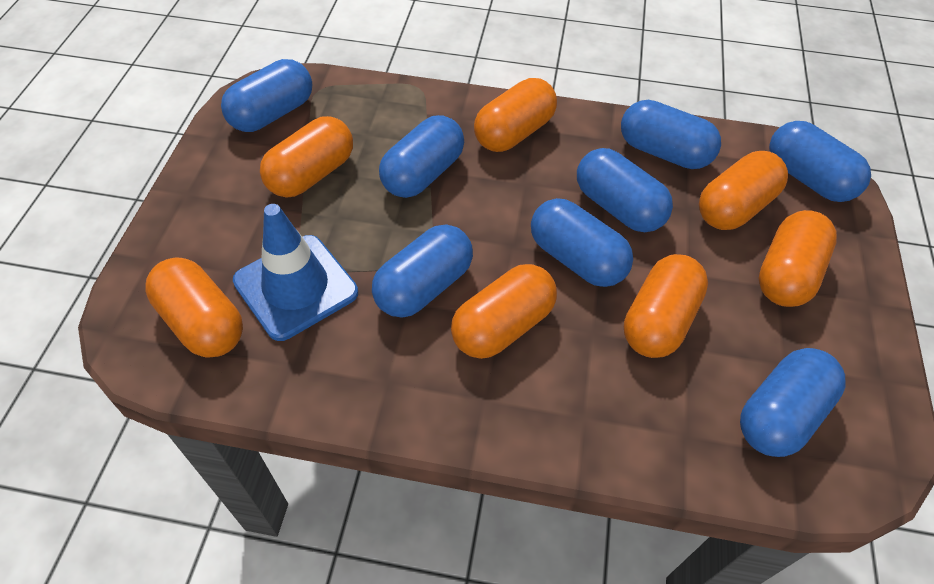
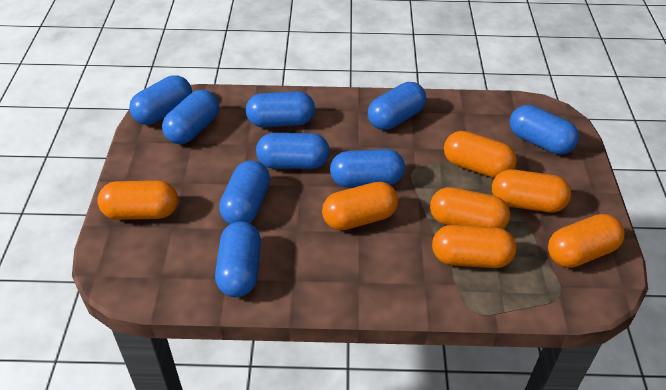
blue capsule: 8 -> 9
blue traffic cone: 1 -> 0

